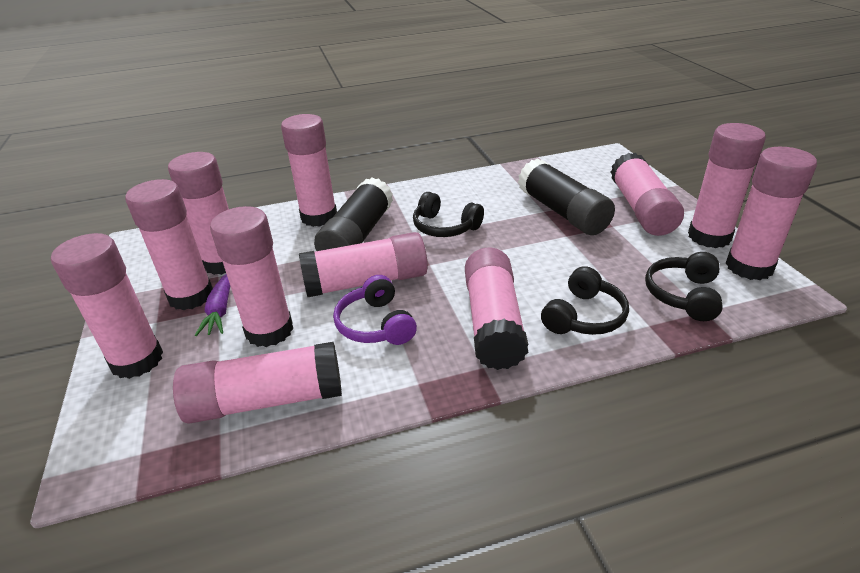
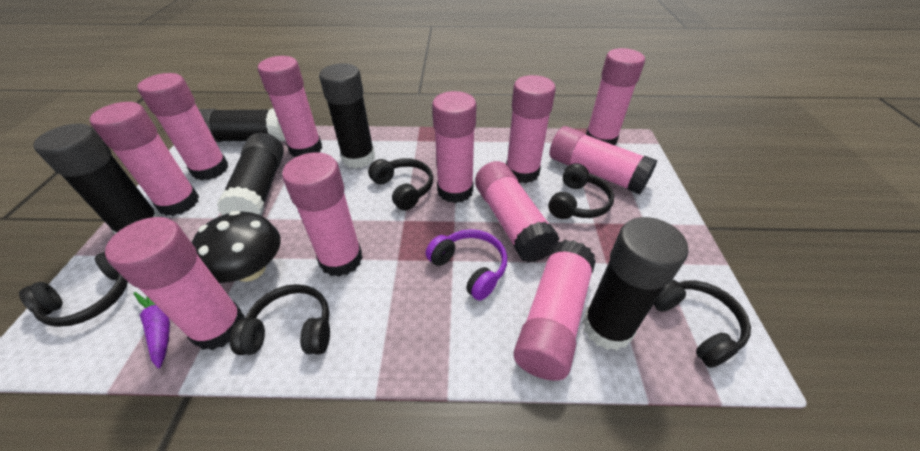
black glue stick: 2 -> 5
black headphones: 3 -> 5
black mushroom: 0 -> 1

